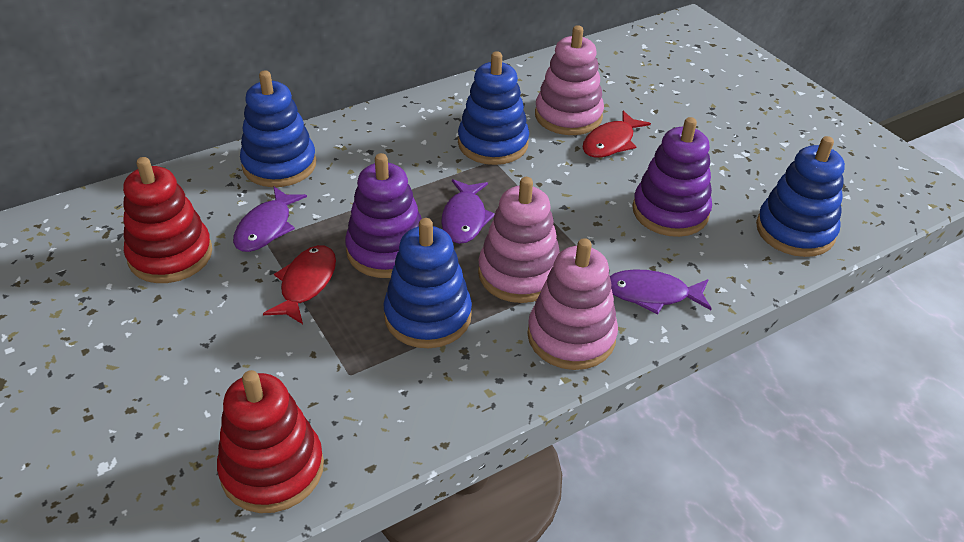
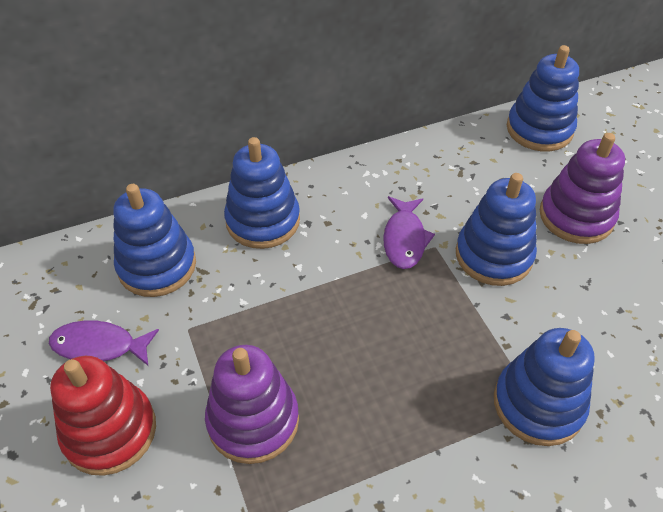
blue stacking toy: 4 -> 5
pink stacking toy: 3 -> 0
purple fish: 3 -> 2
red fish: 2 -> 0
red stacking toy: 2 -> 1

